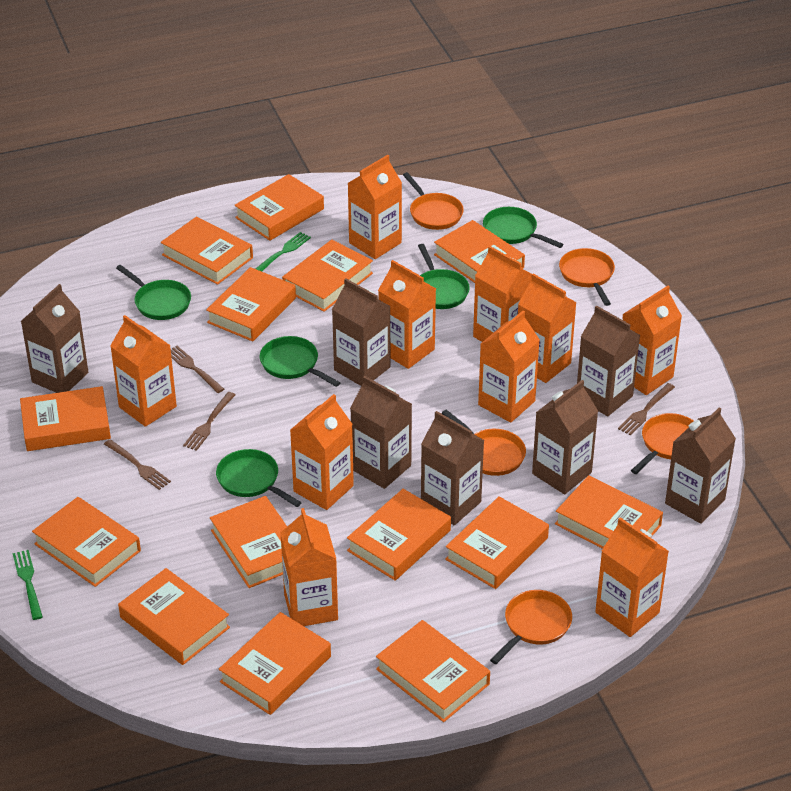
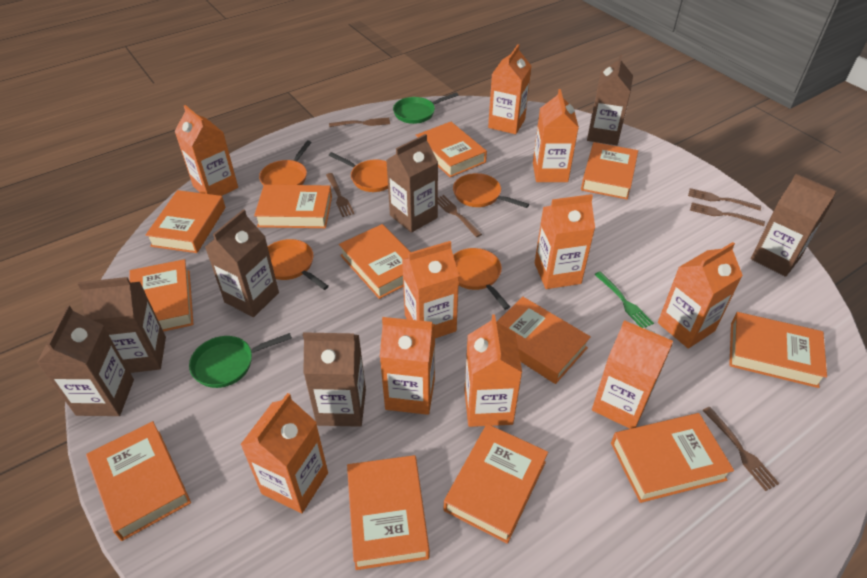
brown fork: 4 -> 6
green fork: 2 -> 1
green pan: 5 -> 2
orange book: 14 -> 12

